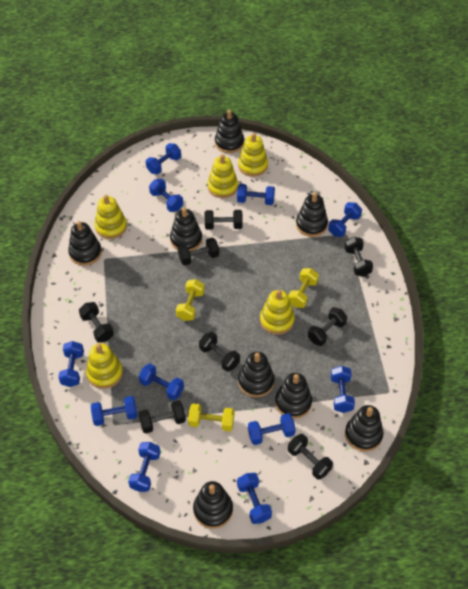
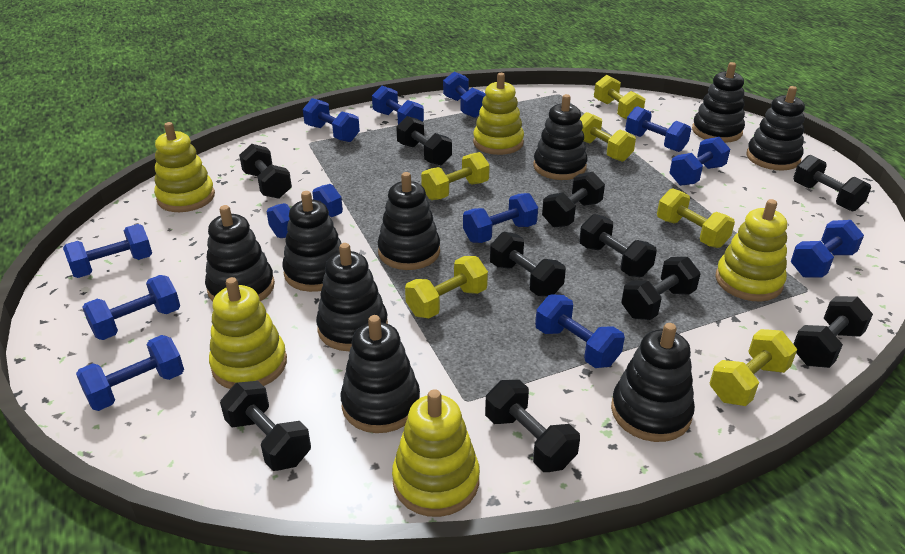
black dumbbell: 8 -> 10
black stacking toy: 8 -> 9
blue dumbbell: 11 -> 12
yellow dumbbell: 3 -> 6

